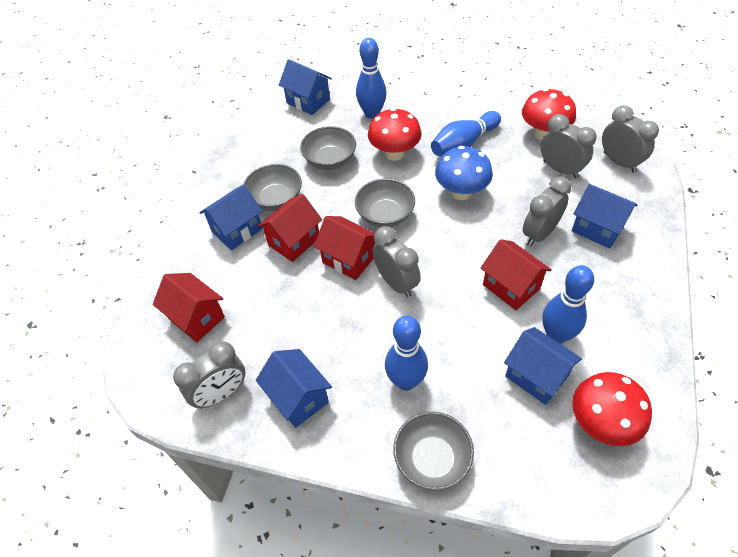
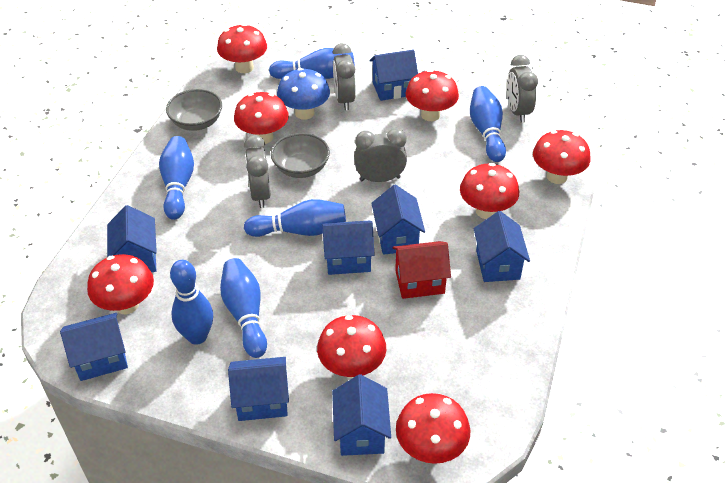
blue bowling pin: 4 -> 6
blue house: 5 -> 8
grey bowl: 4 -> 2
grey clock: 5 -> 4
red house: 4 -> 1
red mushroom: 3 -> 8

